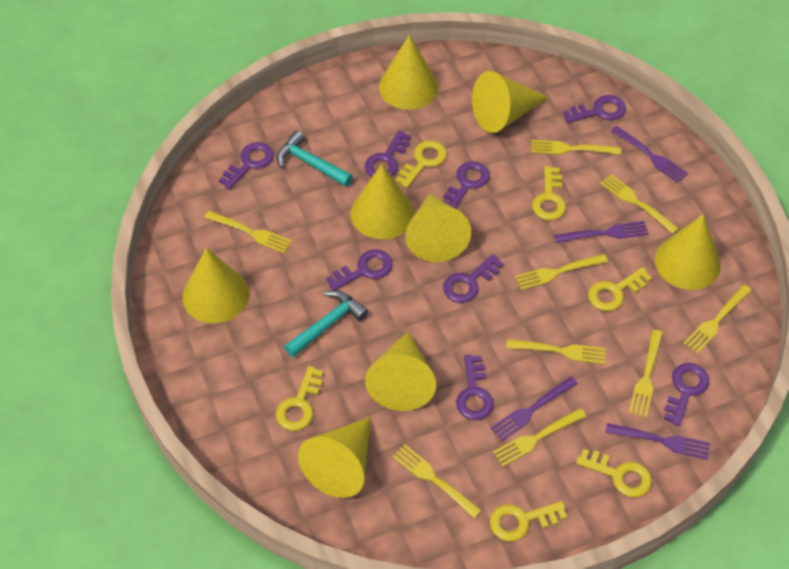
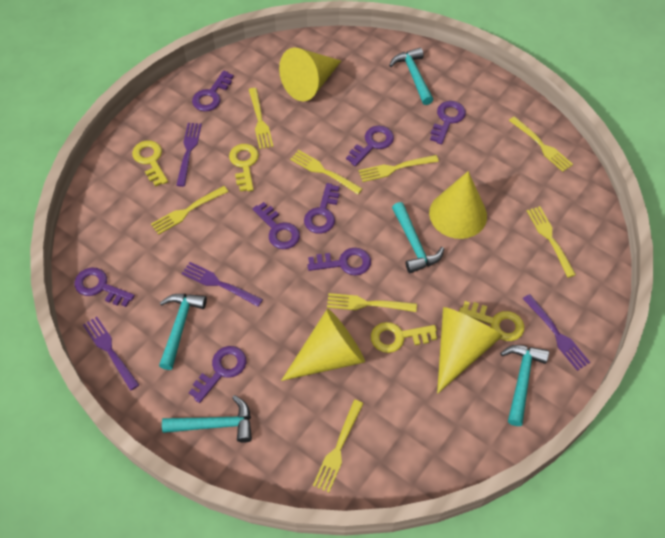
turquoise hammer: 2 -> 5
yellow cone: 8 -> 4
yellow fork: 9 -> 8
yellow key: 6 -> 4

